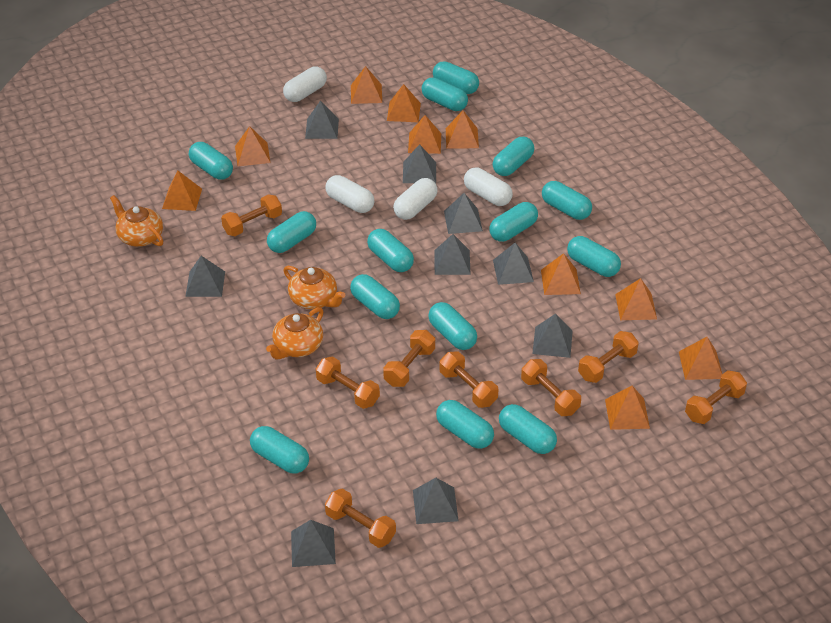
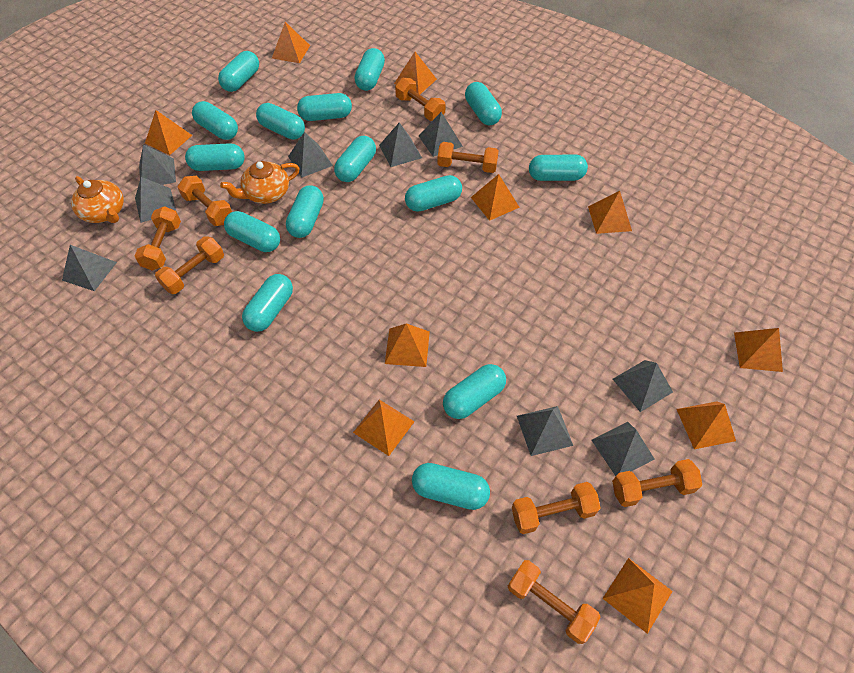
orange teapot: 3 -> 2
turquoise capsule: 14 -> 15
white capsule: 4 -> 0

